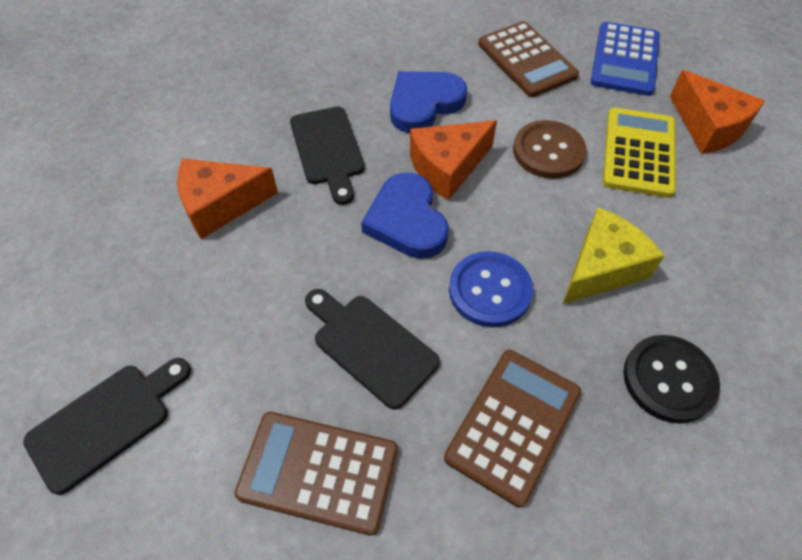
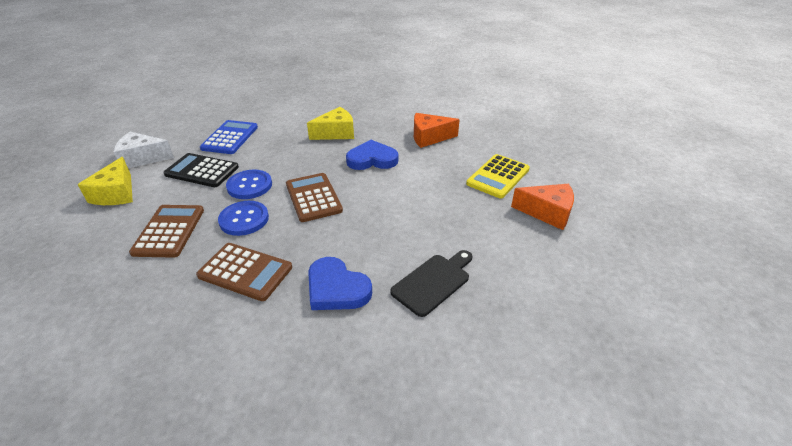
black button: 1 -> 0
black calculator: 0 -> 1
black cutting board: 3 -> 1
blue button: 1 -> 2
brown button: 1 -> 0
orange cheese: 3 -> 2
white cheese: 0 -> 1
yellow cheese: 1 -> 2

